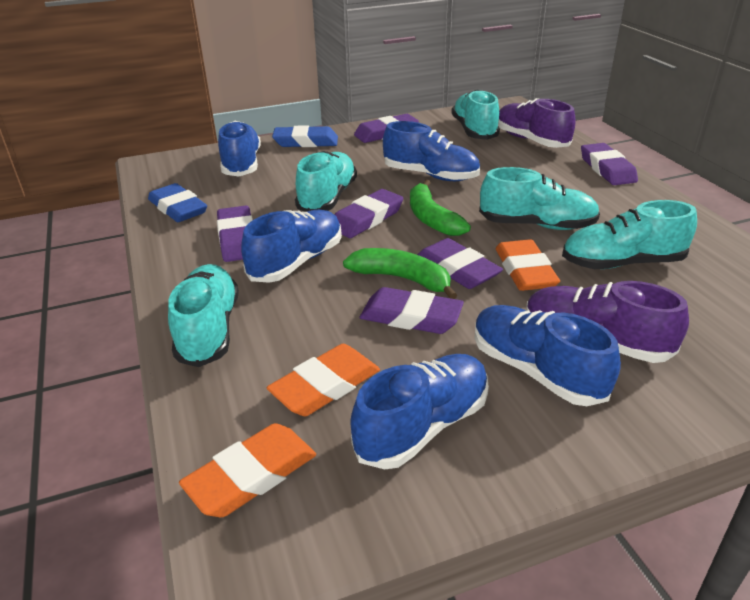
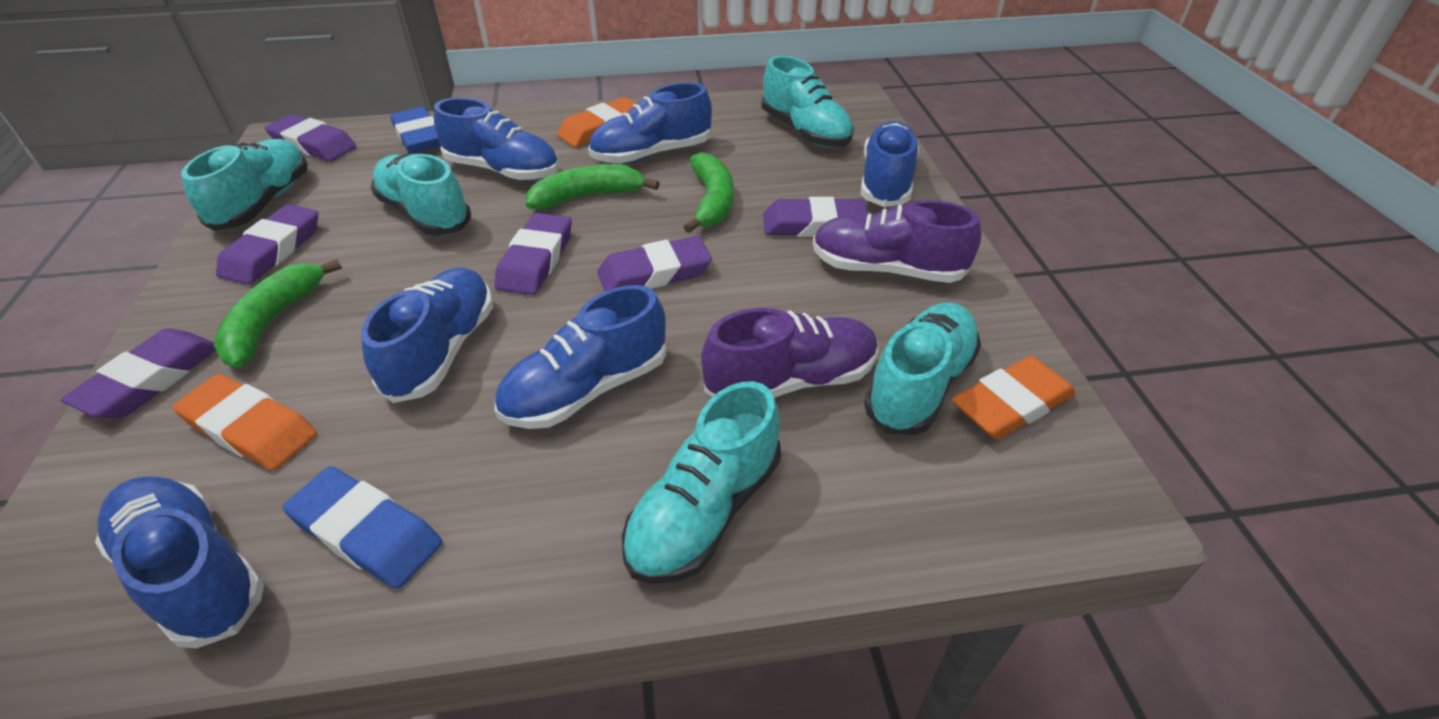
blue shoe: 5 -> 6
green banana: 2 -> 3

